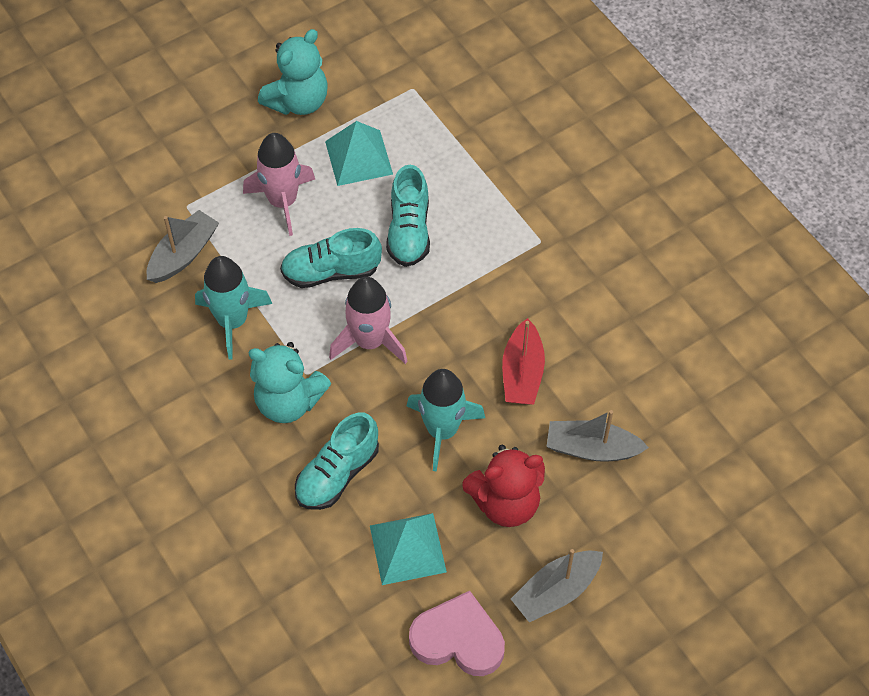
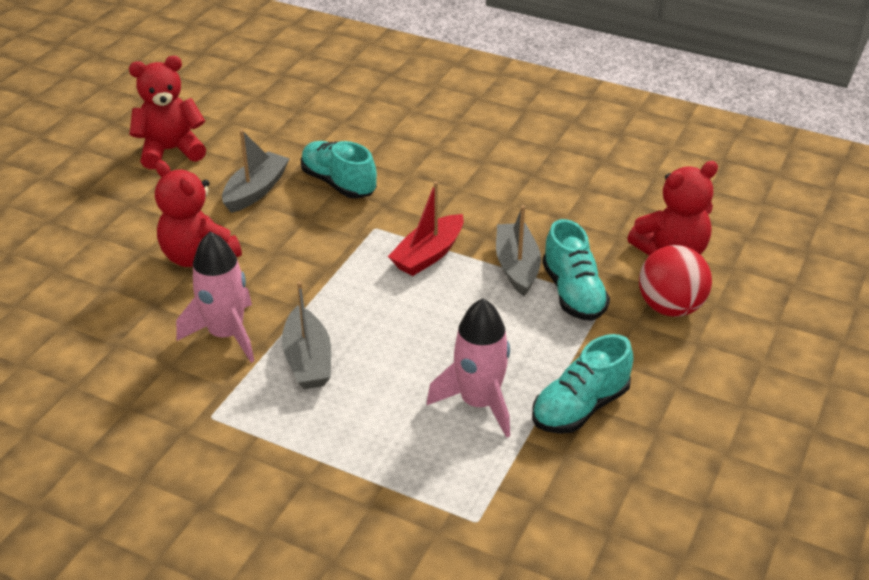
pink heart: 1 -> 0
red ball: 0 -> 1
red teddy bear: 1 -> 3
turquoise pyramid: 2 -> 0
turquoise rocket: 2 -> 0
turquoise teddy bear: 2 -> 0

